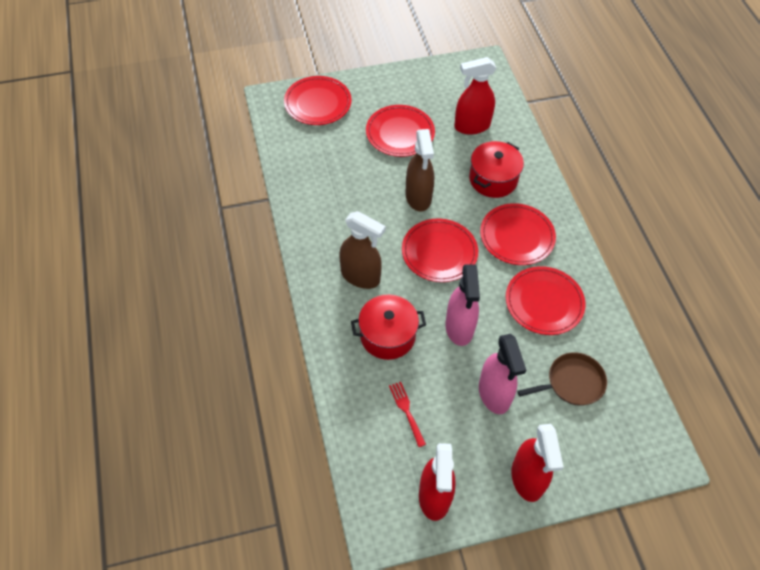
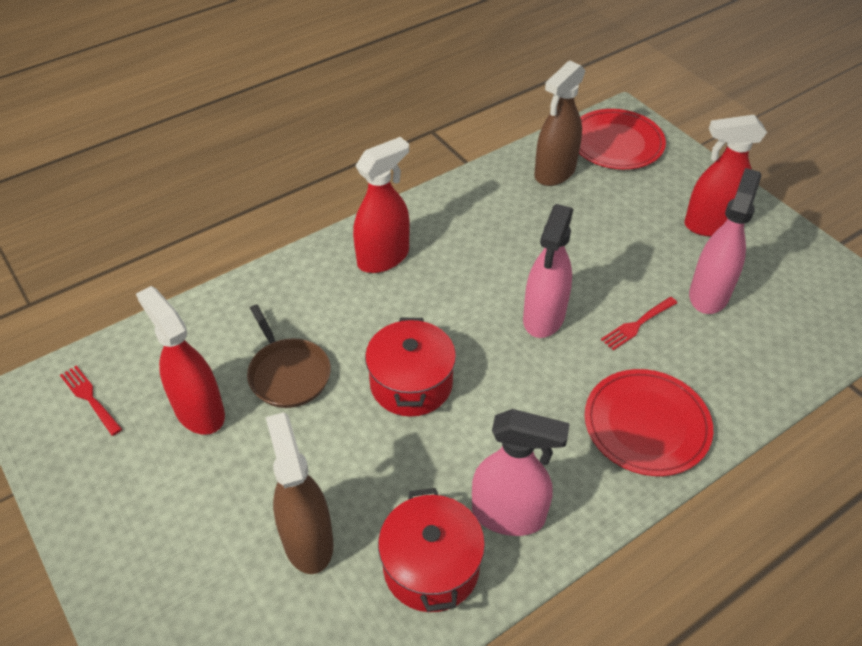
pink spray bottle: 2 -> 3
red fork: 1 -> 2
red plate: 5 -> 2

